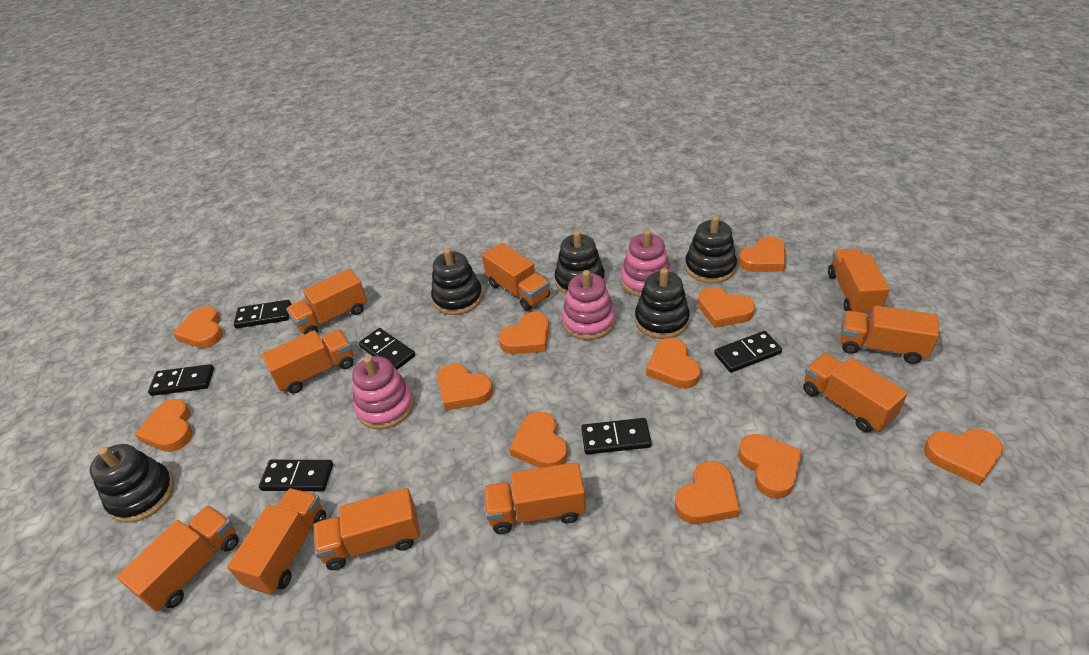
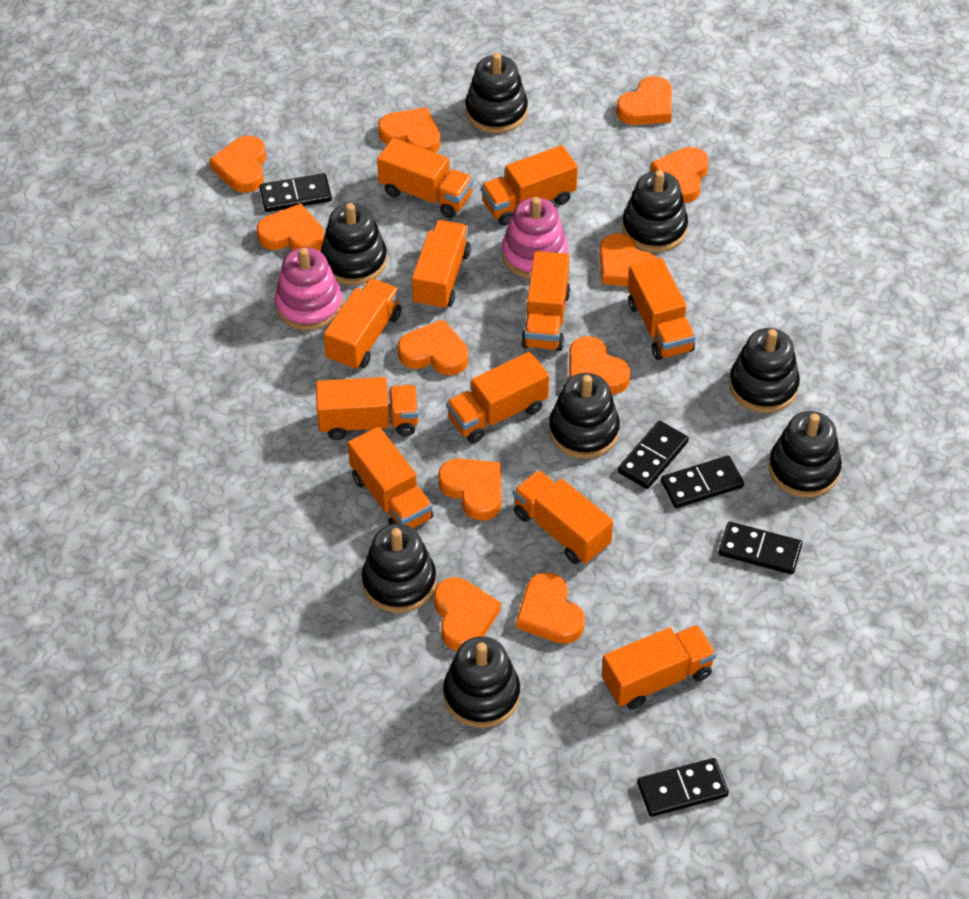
black domino: 6 -> 5
black stacking toy: 5 -> 8
orange truck: 10 -> 11
pink stacking toy: 3 -> 2

